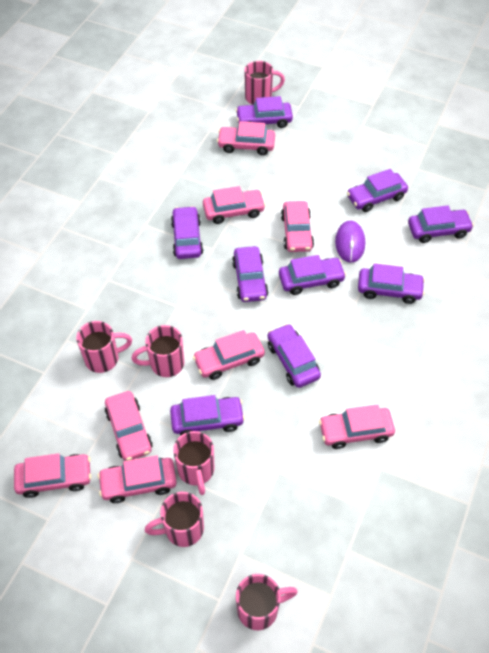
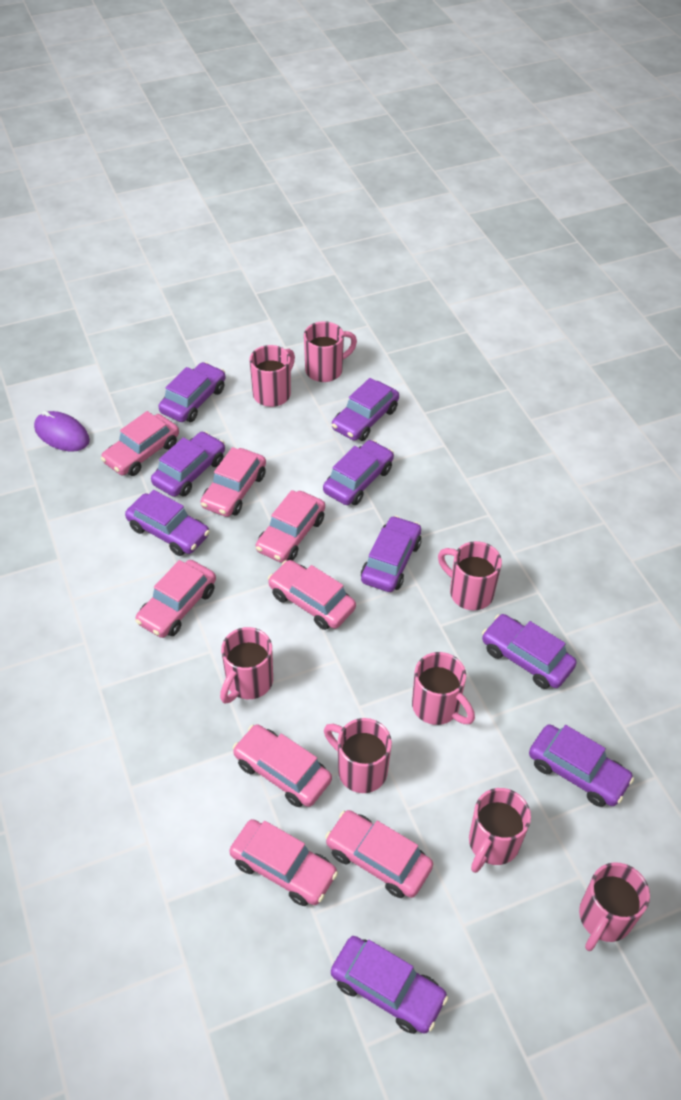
pink mug: 6 -> 8

